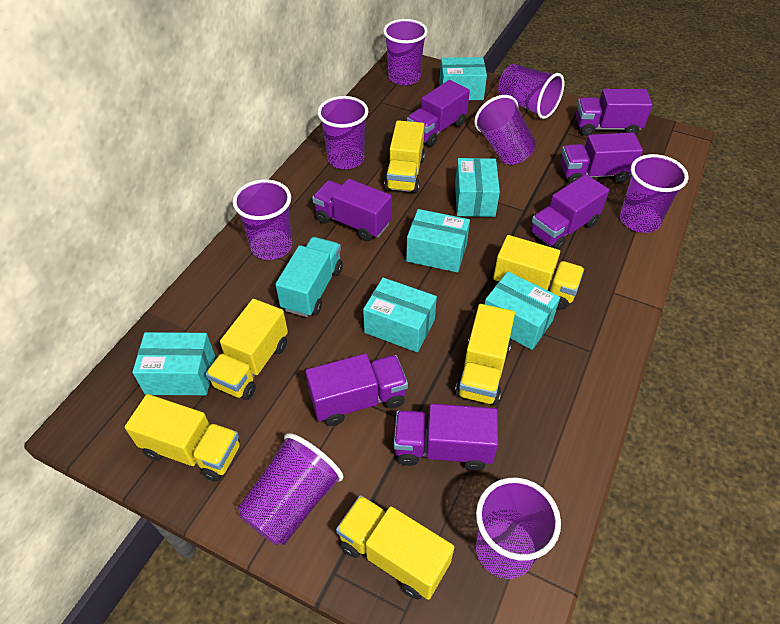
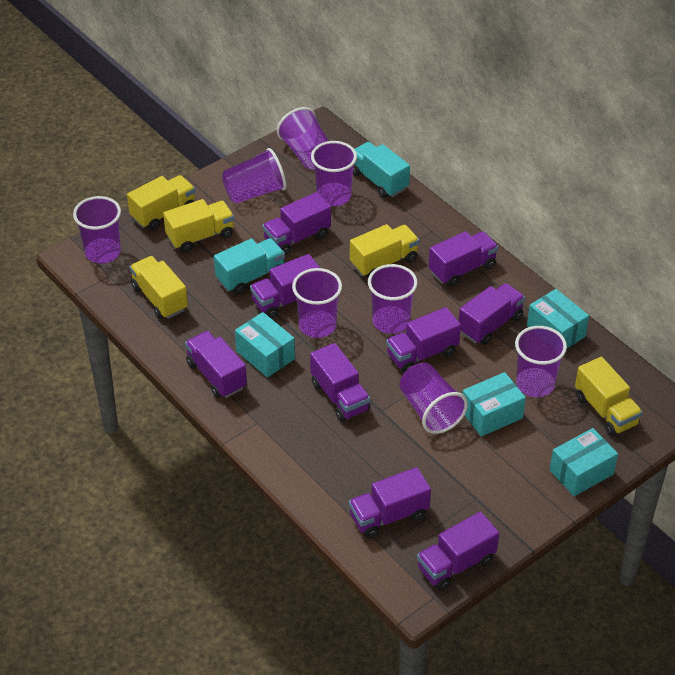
purple truck: 7 -> 9
turquoise box: 6 -> 4
turquoise truck: 1 -> 2
yellow truck: 6 -> 5

